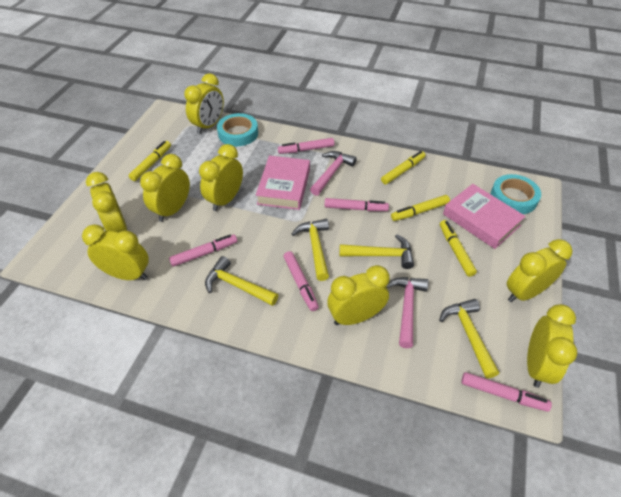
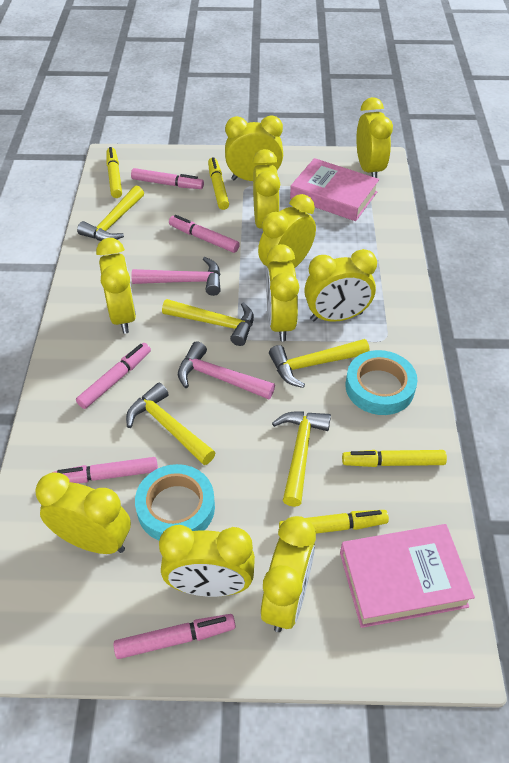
yellow clock: 8 -> 10
yellow hammer: 4 -> 5

